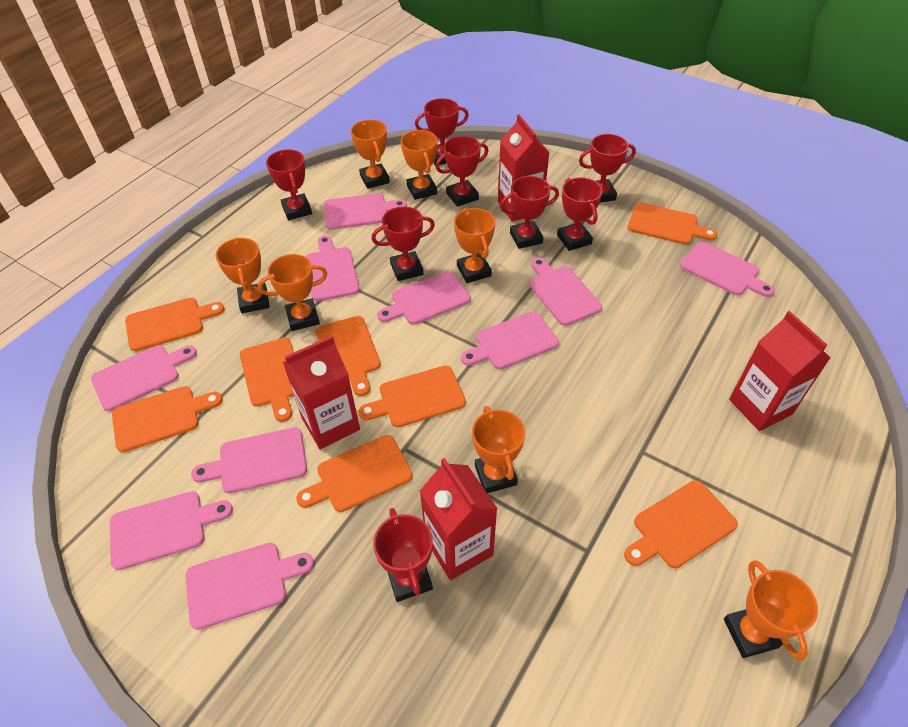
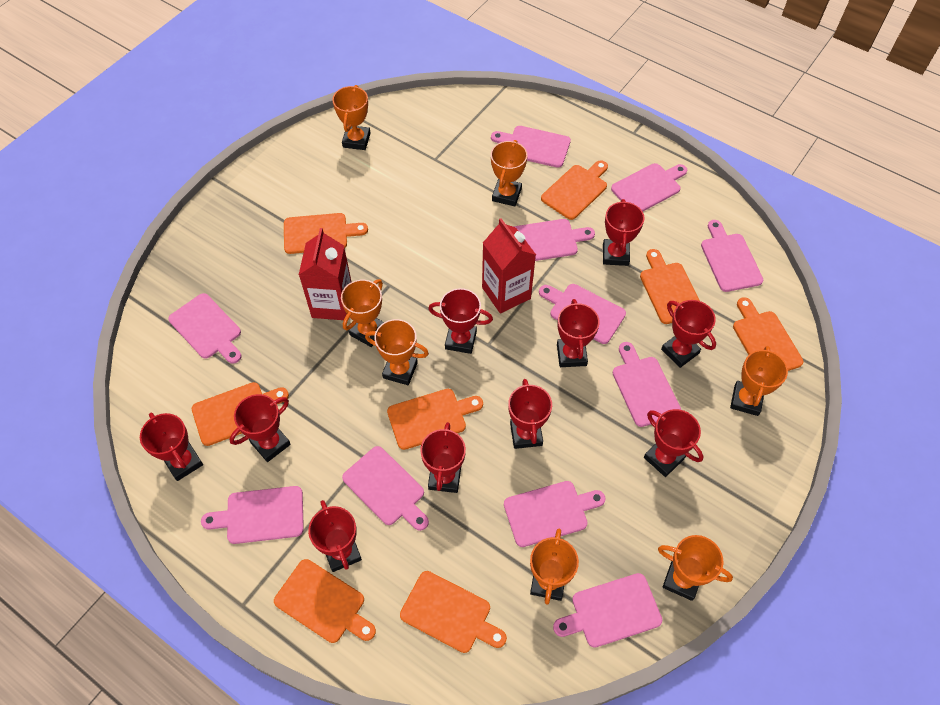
pink cutting board: 10 -> 11
red carton: 4 -> 2
red trophy: 8 -> 10

